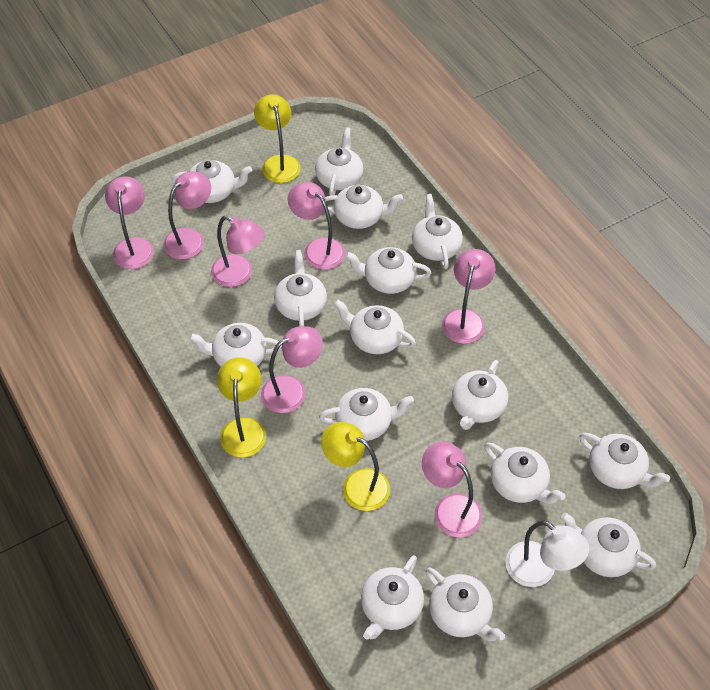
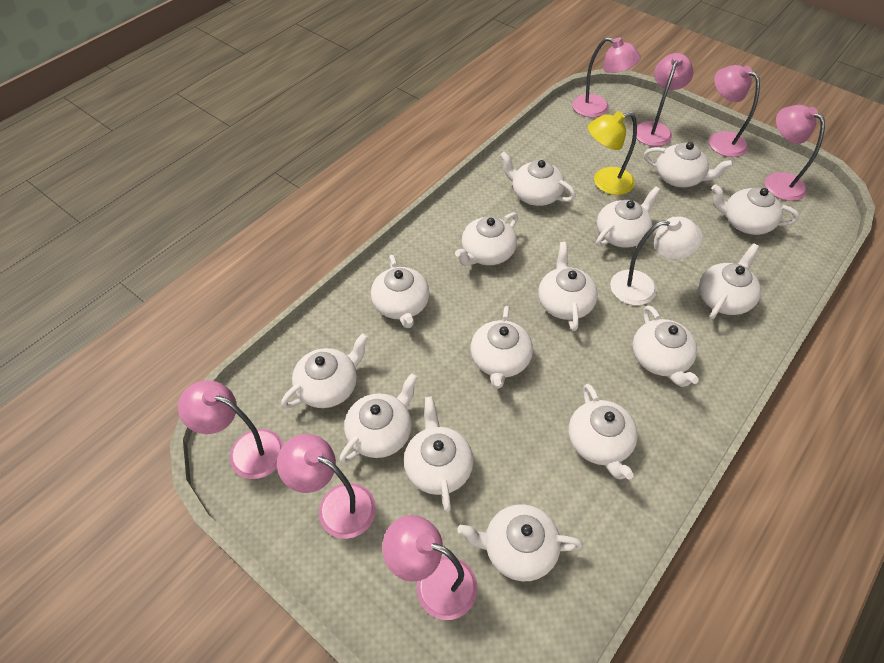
yellow lamp: 3 -> 1

